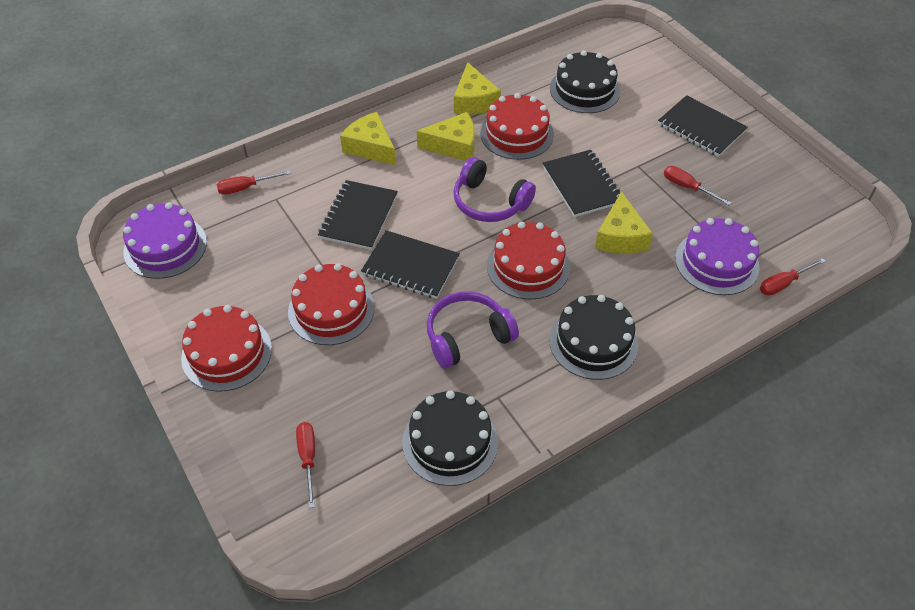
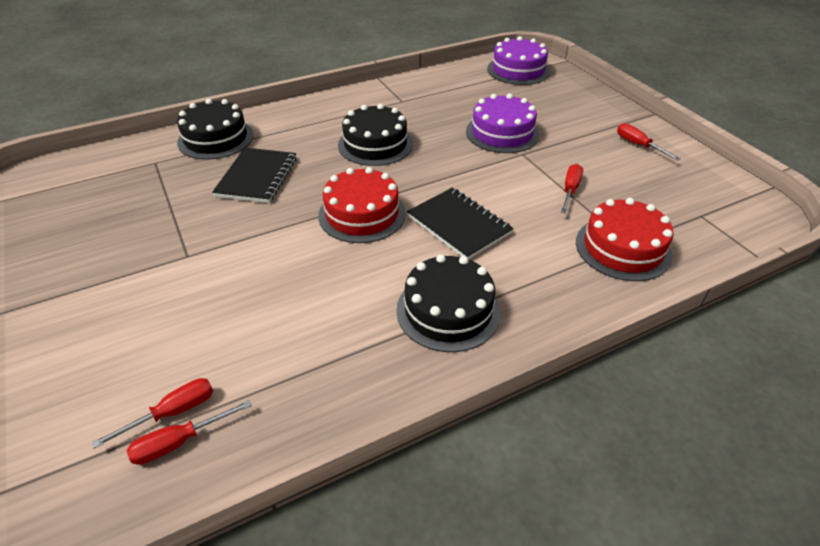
black notebook: 4 -> 2
purple headphones: 2 -> 0
red cake: 4 -> 2
yellow cheese: 4 -> 0

